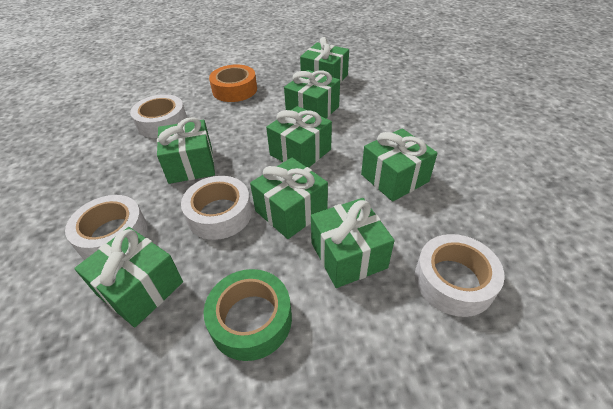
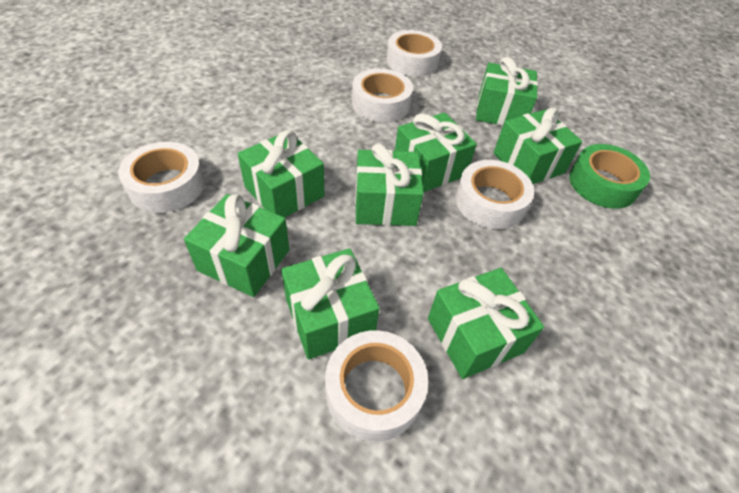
orange tape: 1 -> 0
white tape: 4 -> 5

